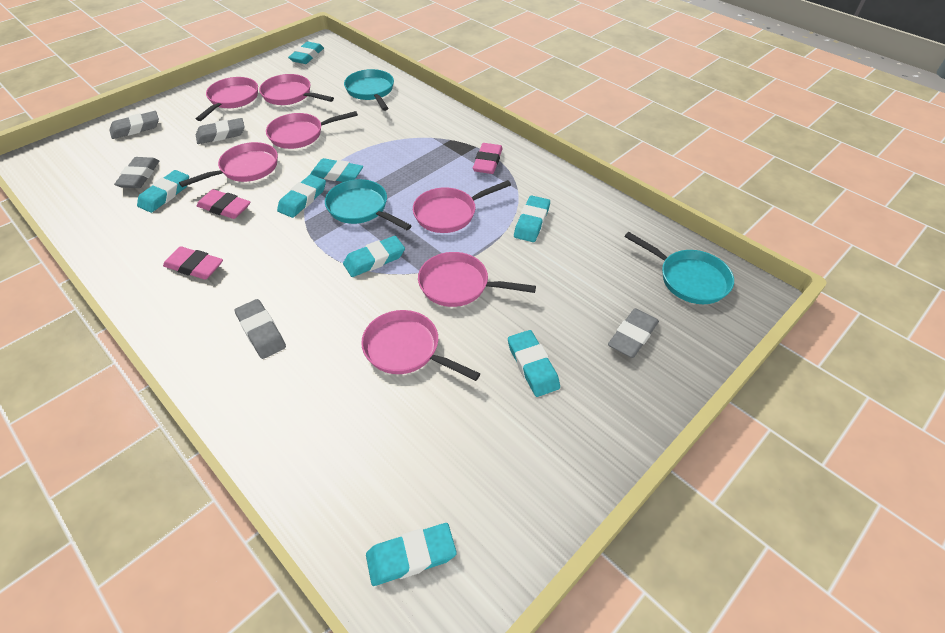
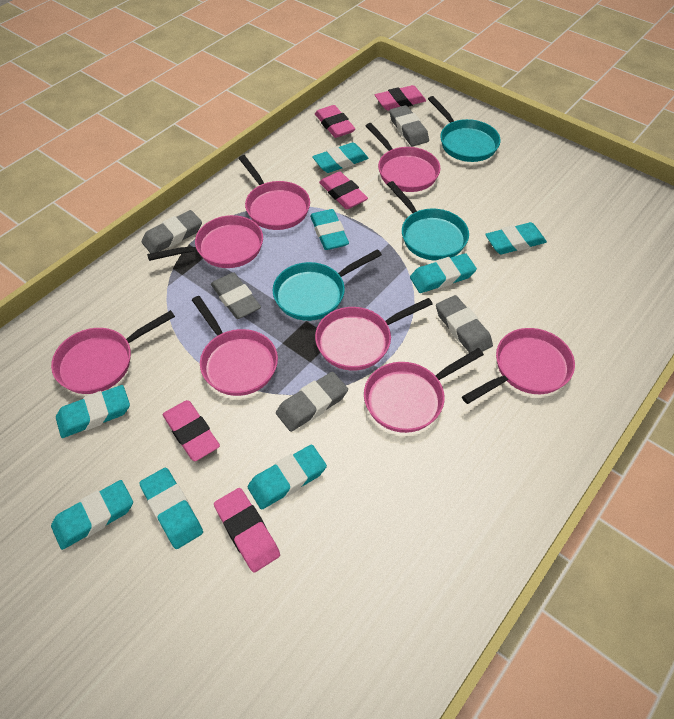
pink eraser: 3 -> 5
pink pan: 7 -> 8

